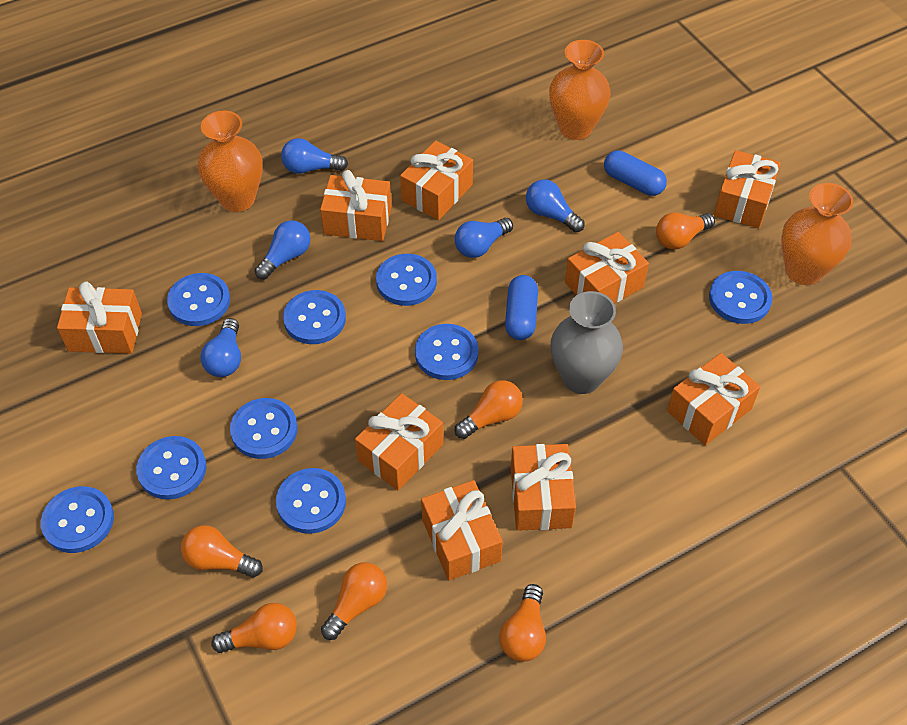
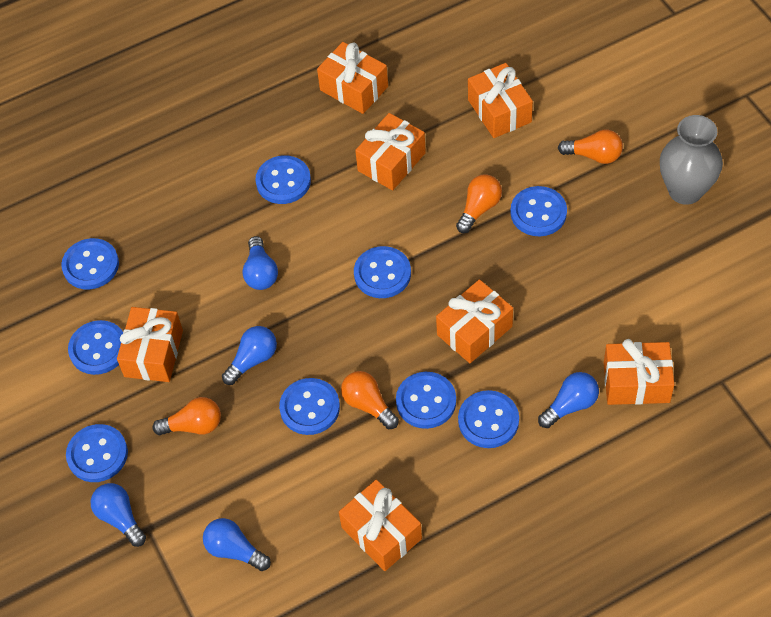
blue capsule: 2 -> 0
orange gift: 9 -> 7
orange light bulb: 6 -> 4
orange vase: 3 -> 0

